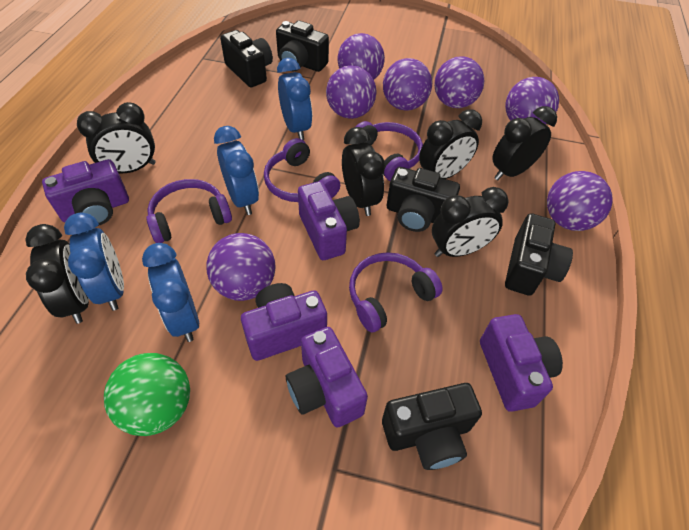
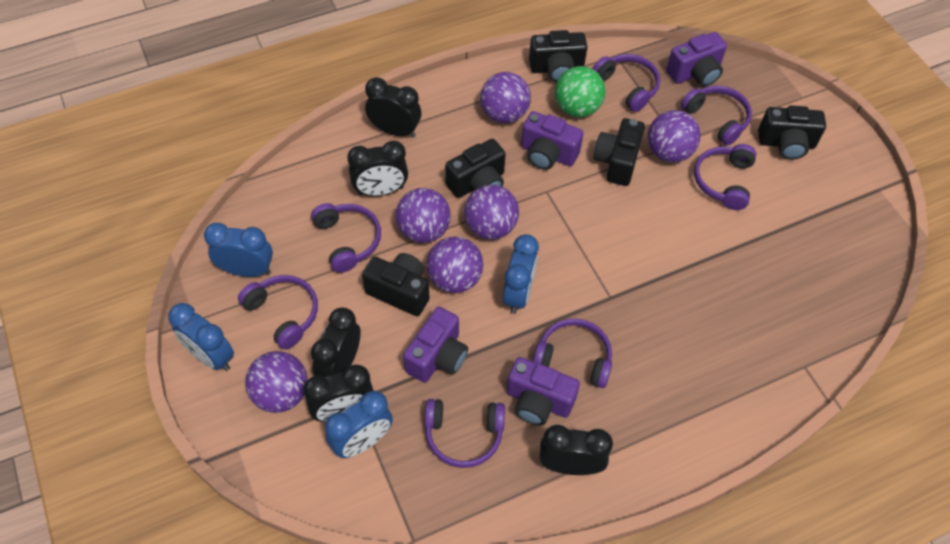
black clock: 6 -> 5
purple ball: 7 -> 6
purple camera: 5 -> 4
purple headphones: 4 -> 7

